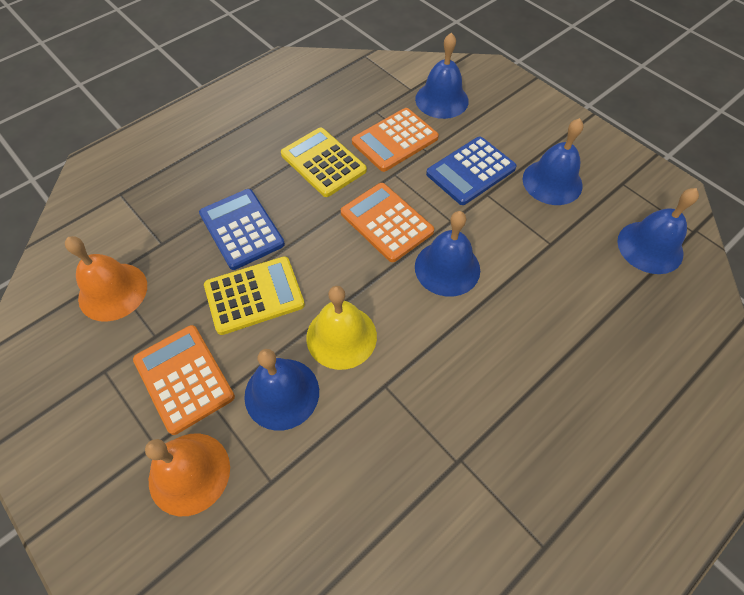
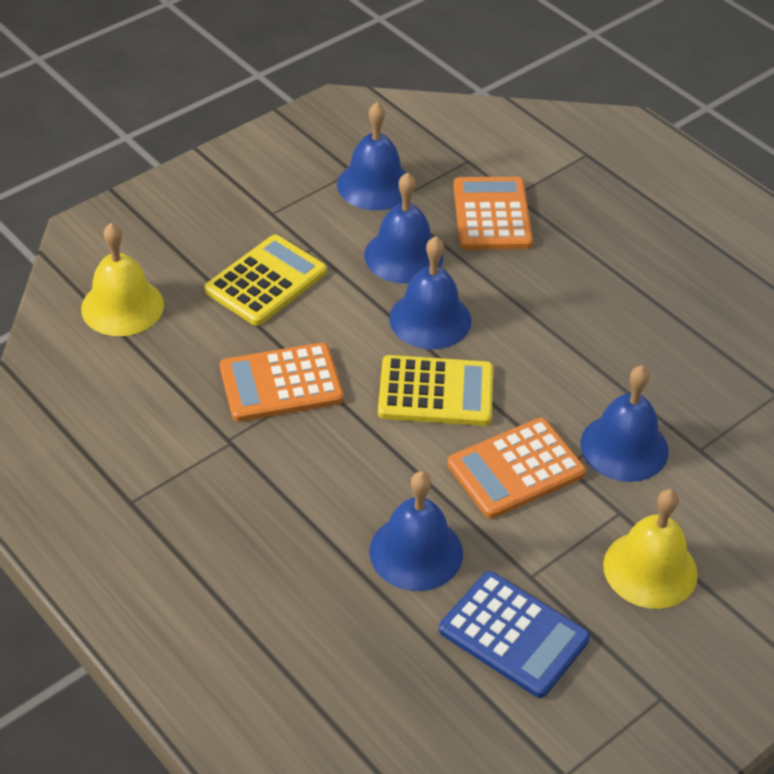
blue calculator: 2 -> 1
orange bell: 2 -> 0
yellow bell: 1 -> 2

